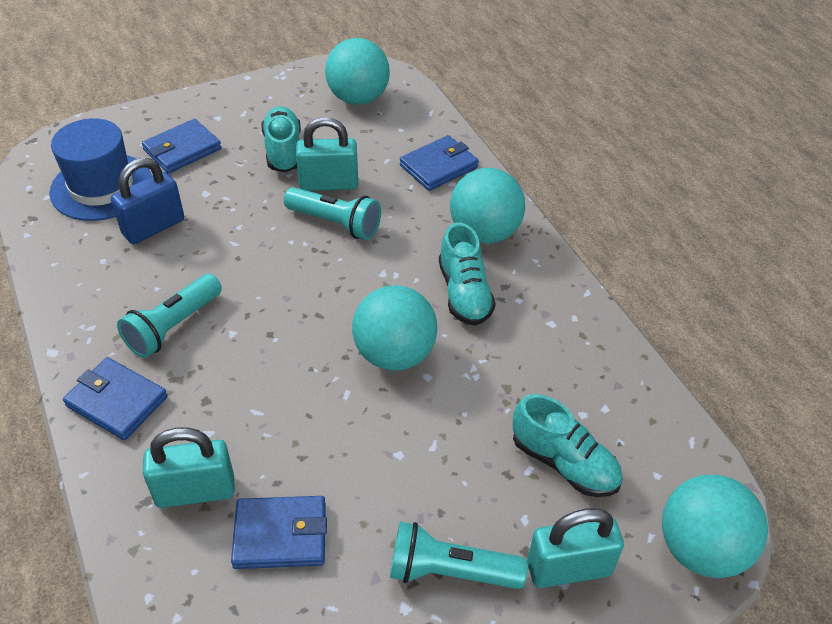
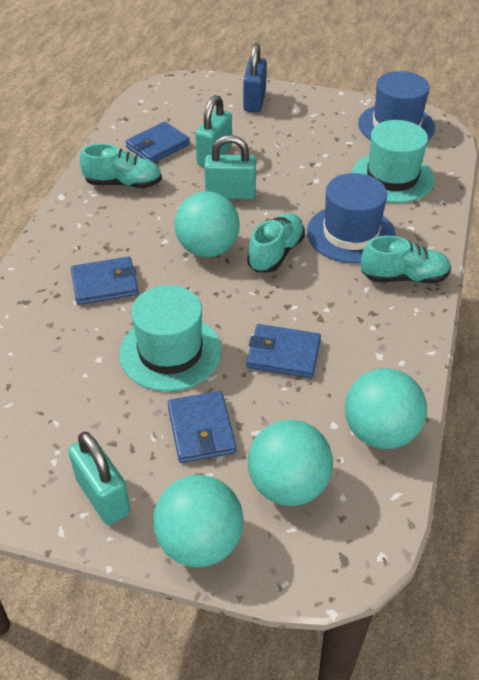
blue hat: 1 -> 2
turquoise flashlight: 3 -> 0
turquoise hat: 0 -> 2

